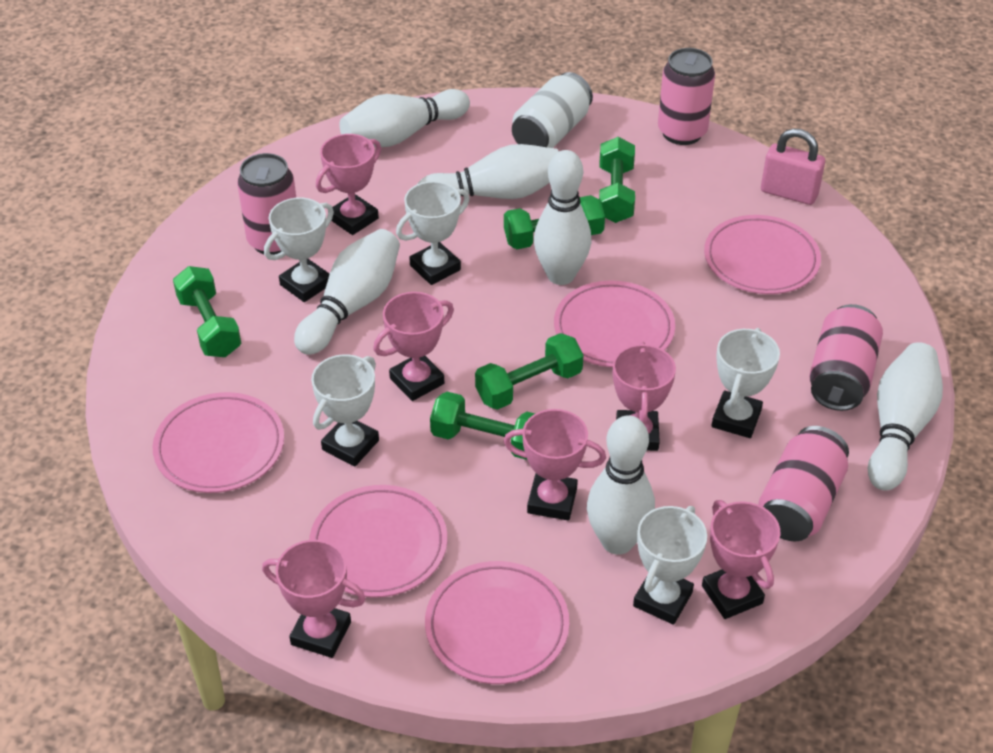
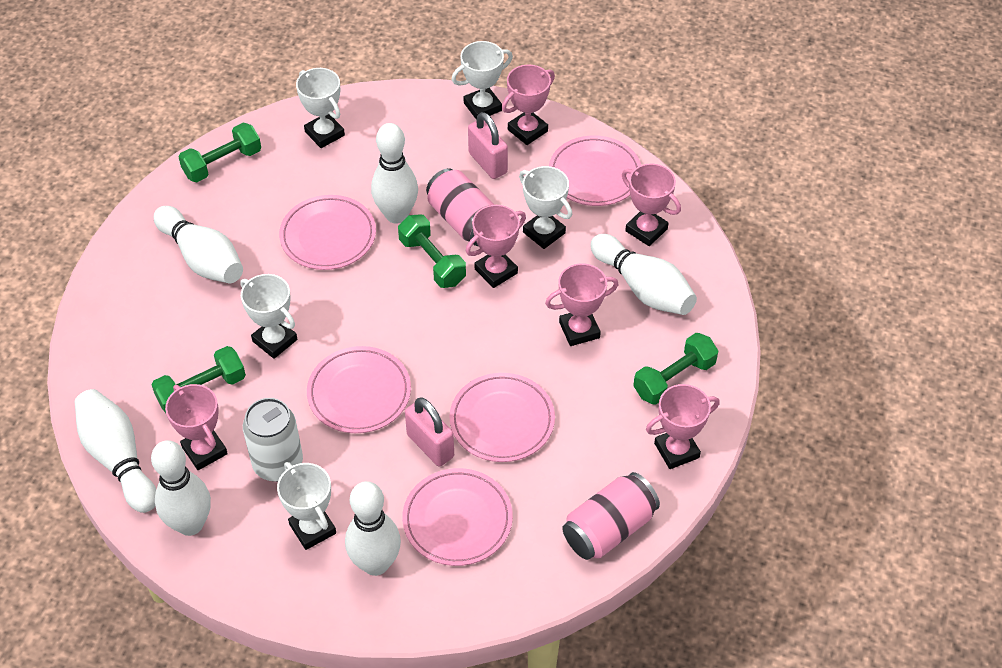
green dumbbell: 5 -> 4
pink can: 4 -> 2
pink padlock: 1 -> 2

